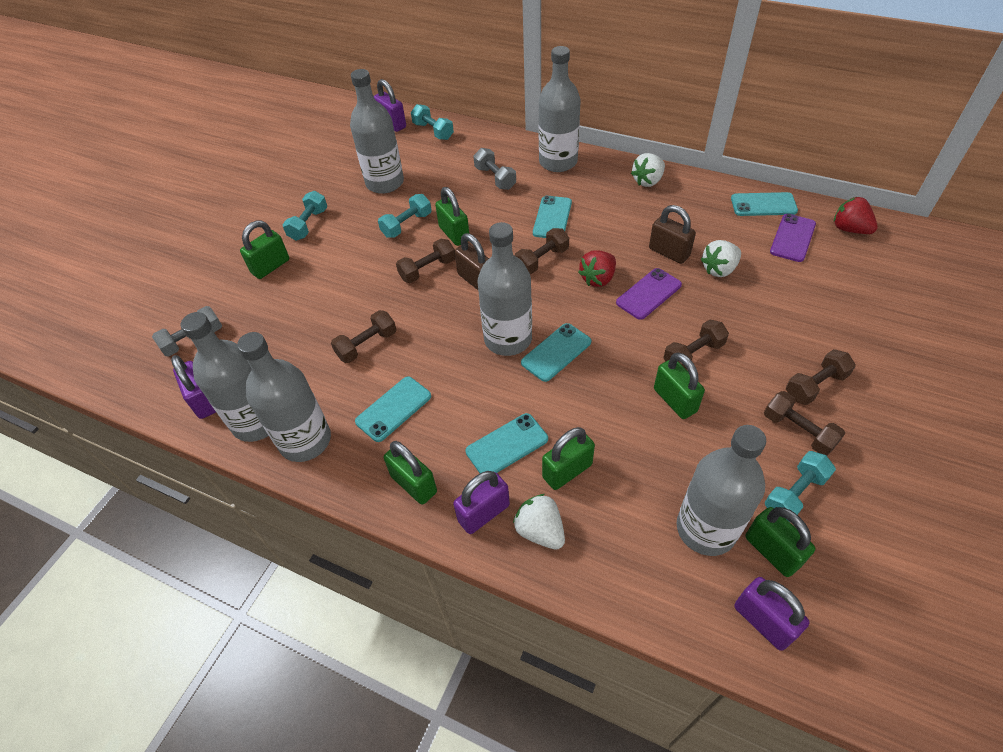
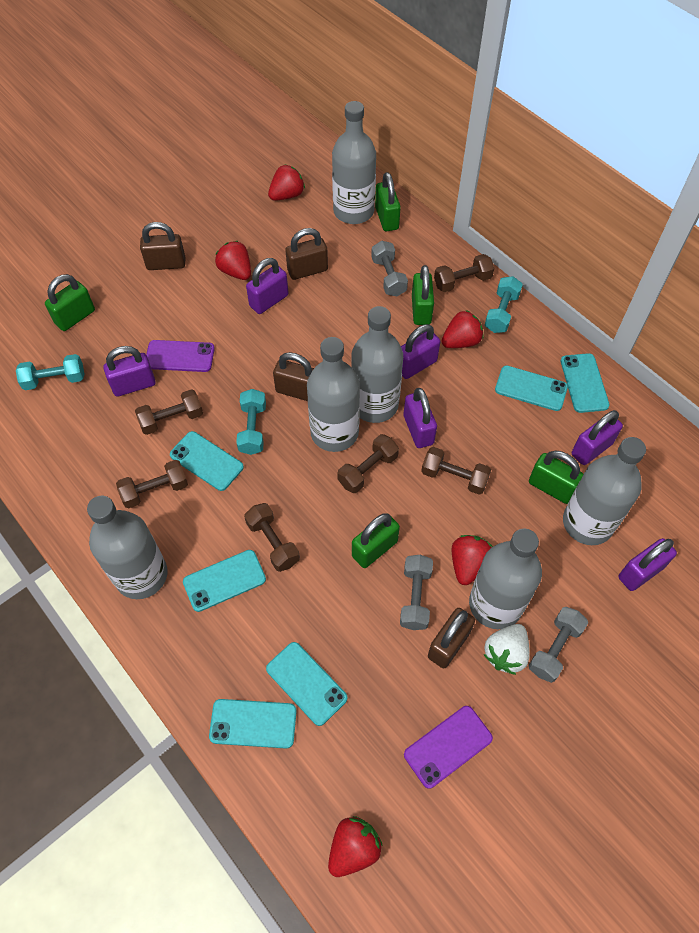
brown padlock: 2 -> 4
green padlock: 6 -> 5
grey dumbbell: 2 -> 3
purple padlock: 4 -> 6
red strawberry: 2 -> 5
turquoise dumbbell: 4 -> 3
turquoise phone: 5 -> 6
white strawberry: 3 -> 1

